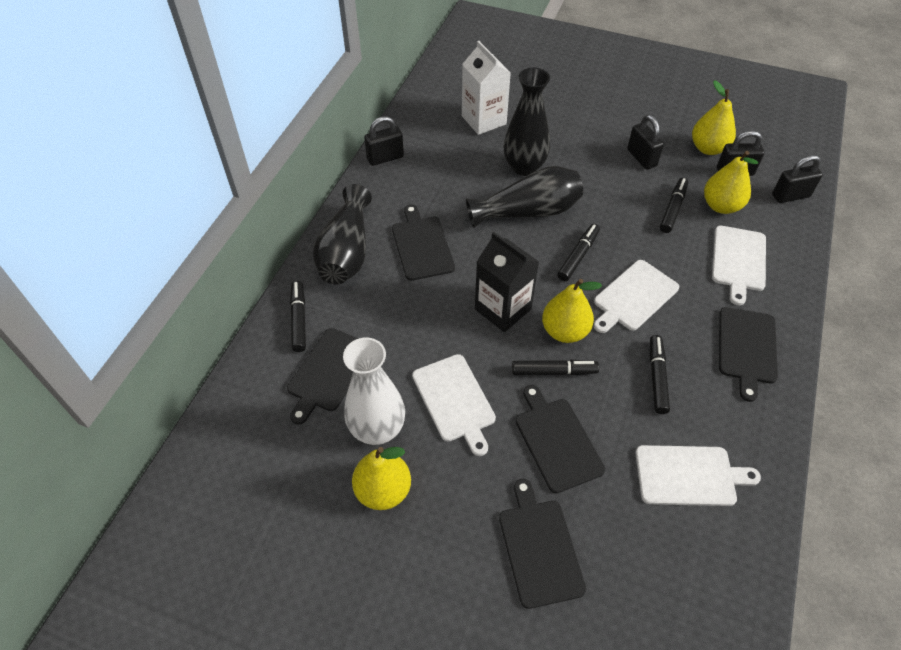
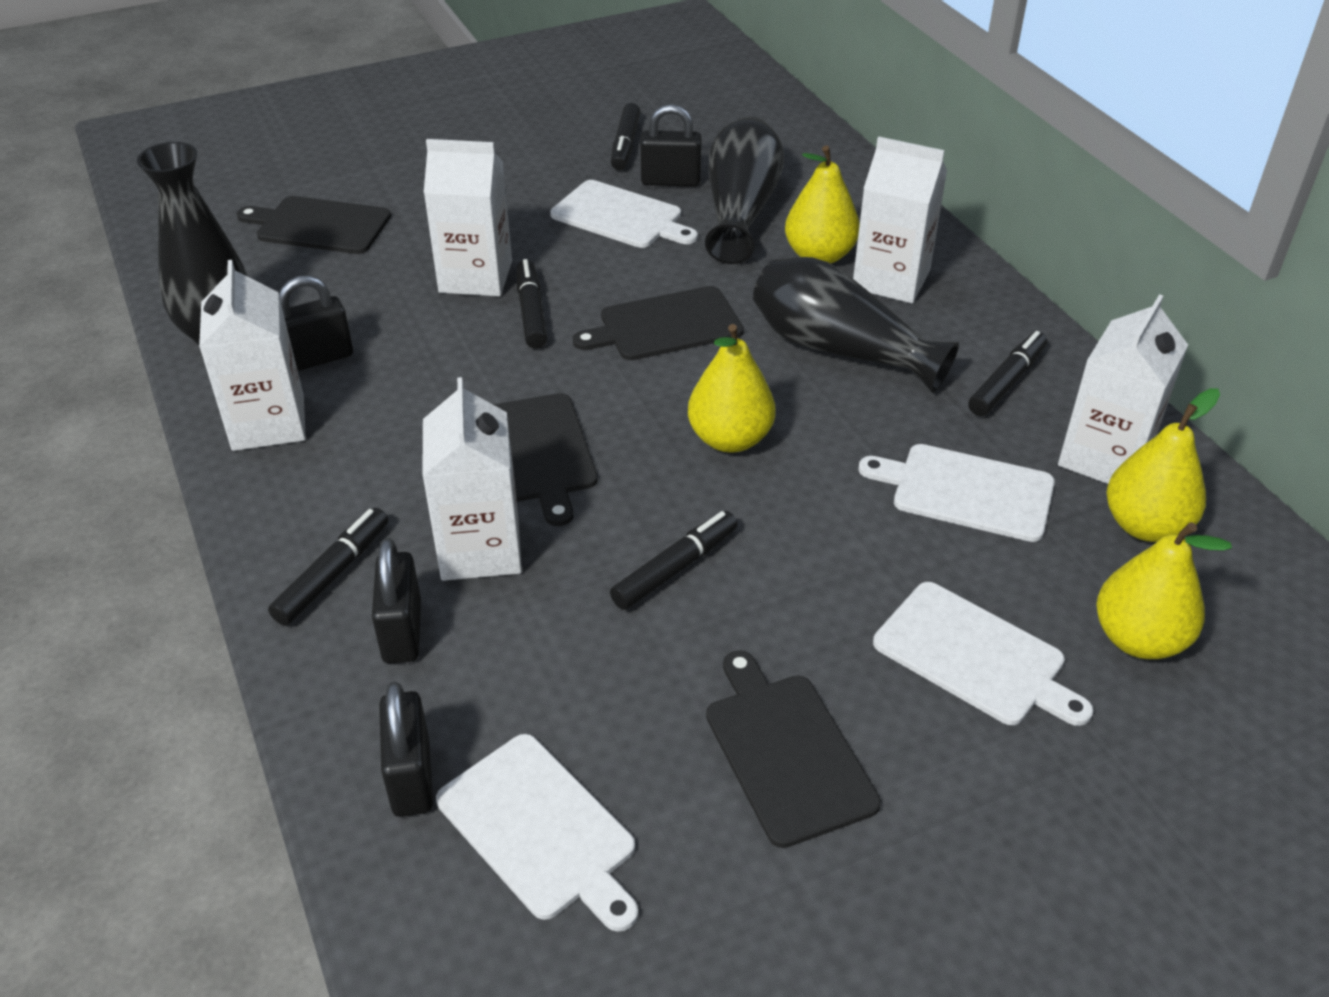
black carton: 1 -> 0
black cutting board: 5 -> 4
white carton: 1 -> 5
white vase: 1 -> 0

